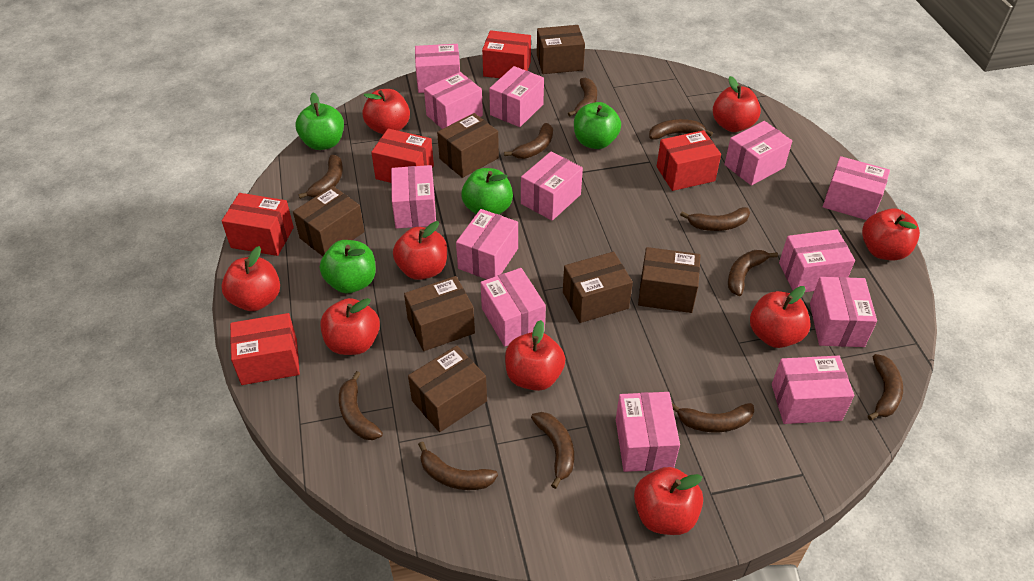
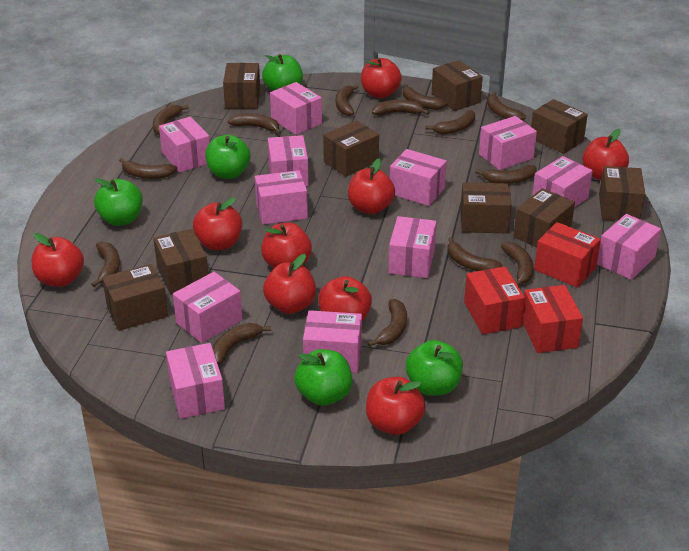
brown banana: 11 -> 14
brown box: 7 -> 9
green apple: 4 -> 5
pink box: 13 -> 12
red box: 5 -> 3

